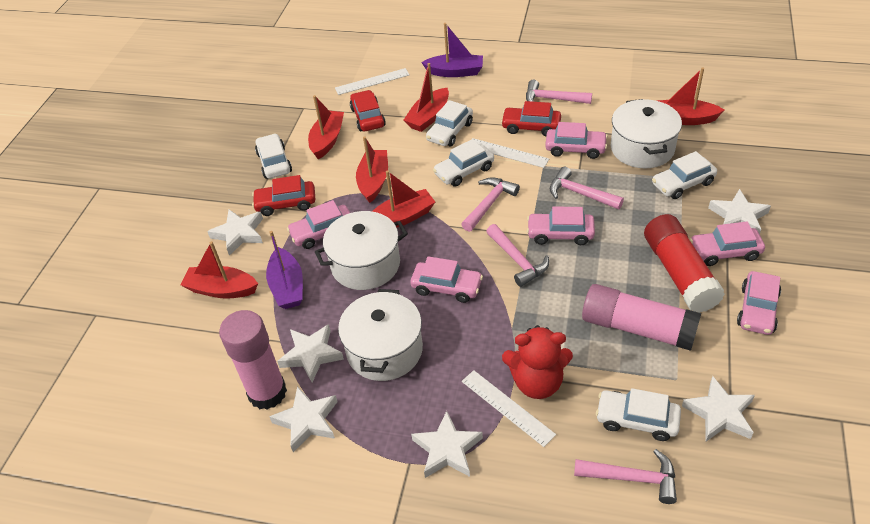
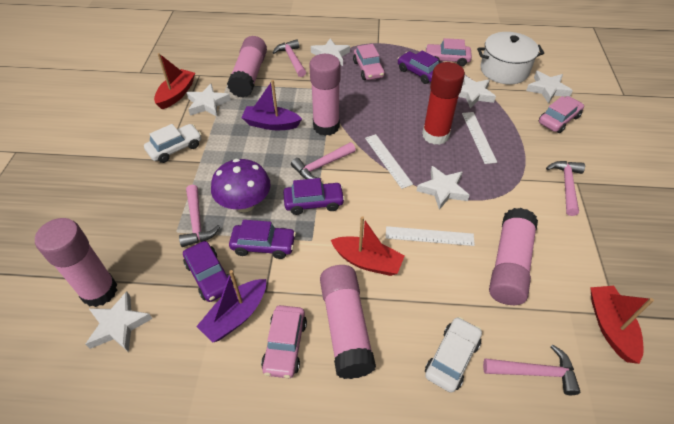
pink car: 6 -> 4
pink glue stick: 2 -> 5
purple car: 0 -> 4
purple mushroom: 0 -> 1
red boat: 6 -> 3
red car: 3 -> 0
red teddy bear: 1 -> 0
white car: 5 -> 2
white pot: 3 -> 1

